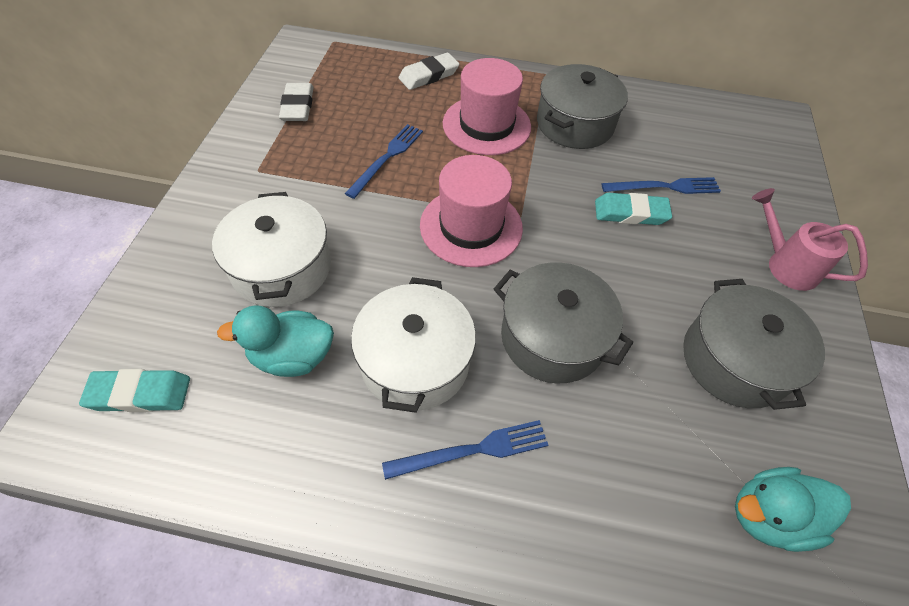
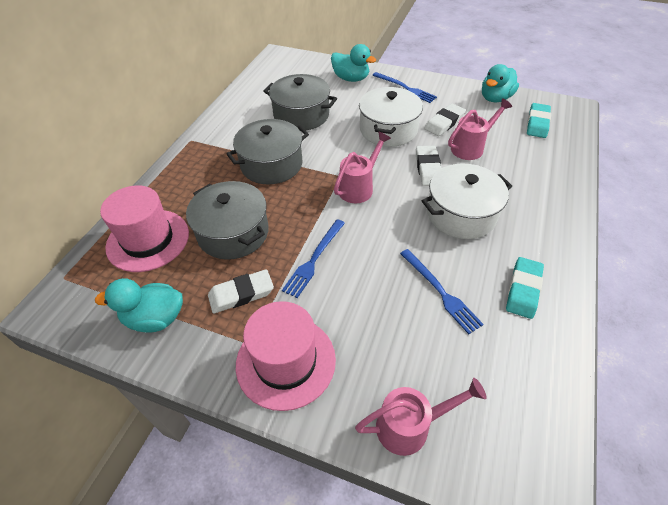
pink watering can: 1 -> 3
turquoise duck: 2 -> 3
white eraser: 2 -> 3

